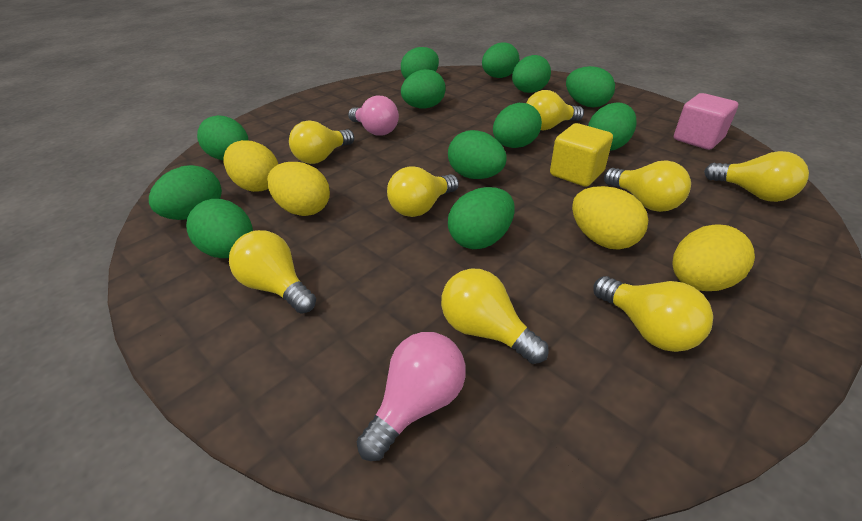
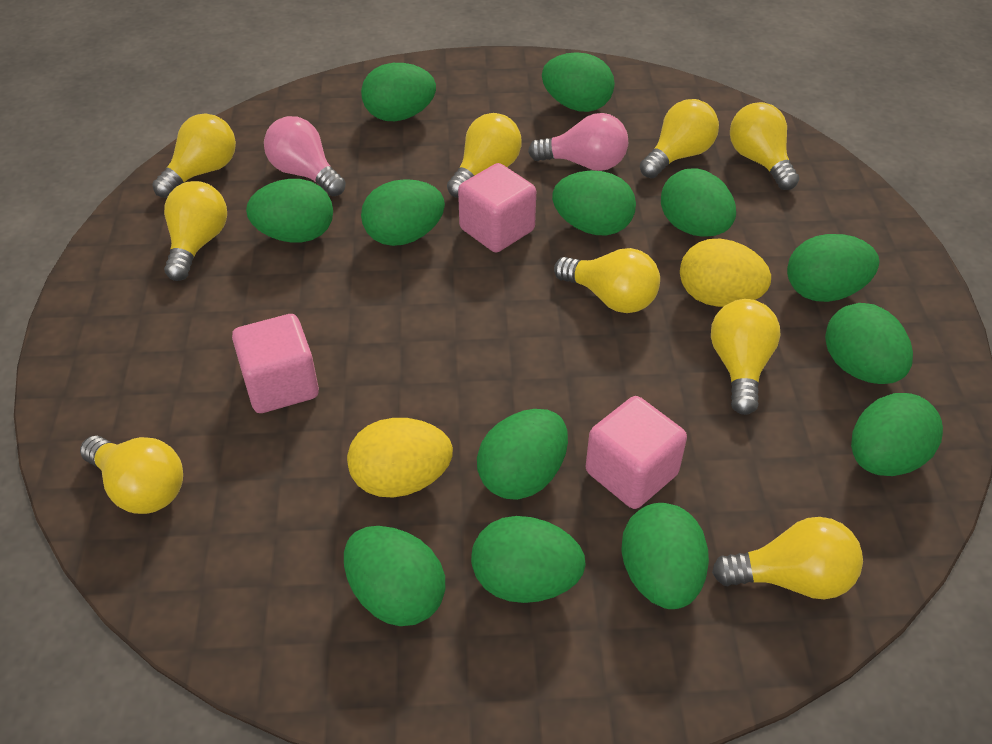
green egg: 12 -> 13
pink cube: 1 -> 3
yellow cube: 1 -> 0
yellow egg: 4 -> 2
yellow light bulb: 8 -> 9

